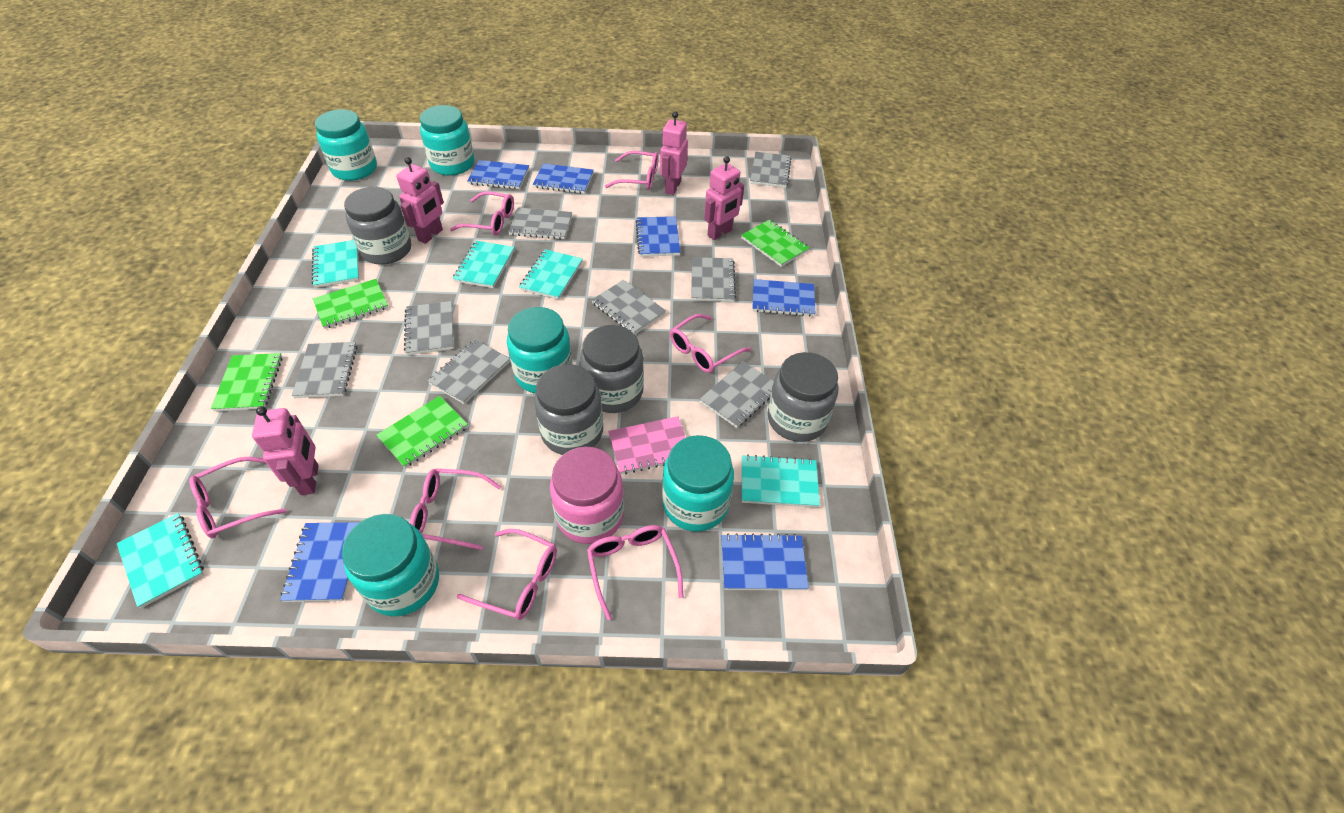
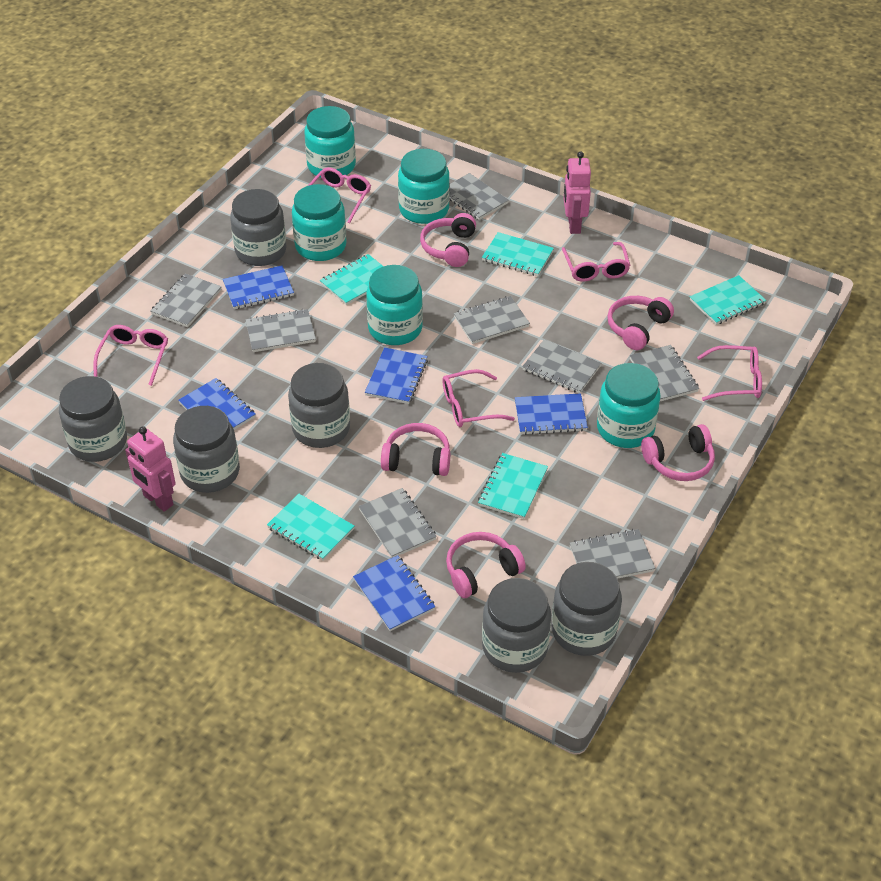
blue notebook: 6 -> 5
green notebook: 4 -> 0
grey jar: 4 -> 6
pink glasses: 7 -> 5
pink headphones: 0 -> 5
pink jar: 1 -> 0
pink notebook: 1 -> 0
pink robot: 4 -> 2

